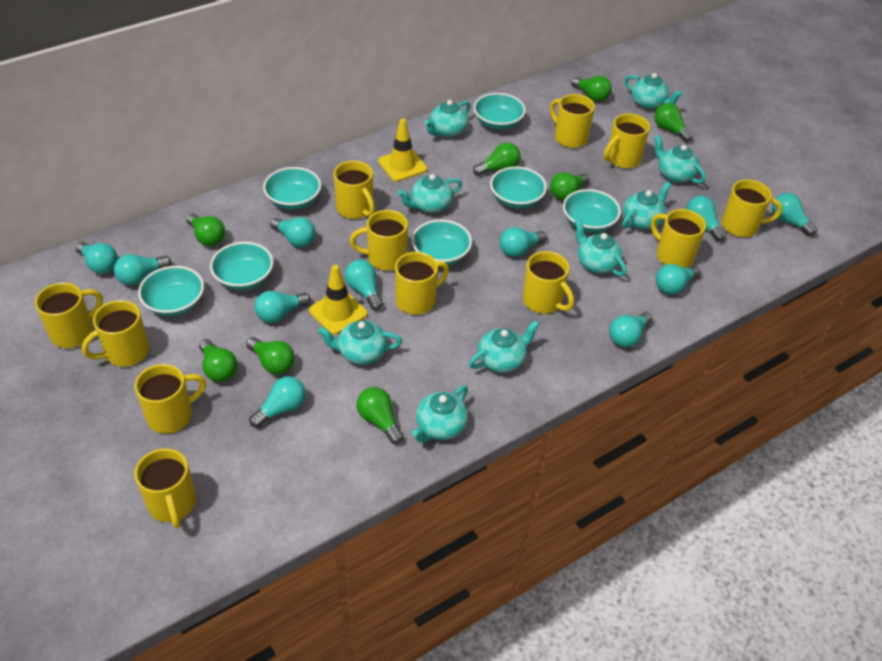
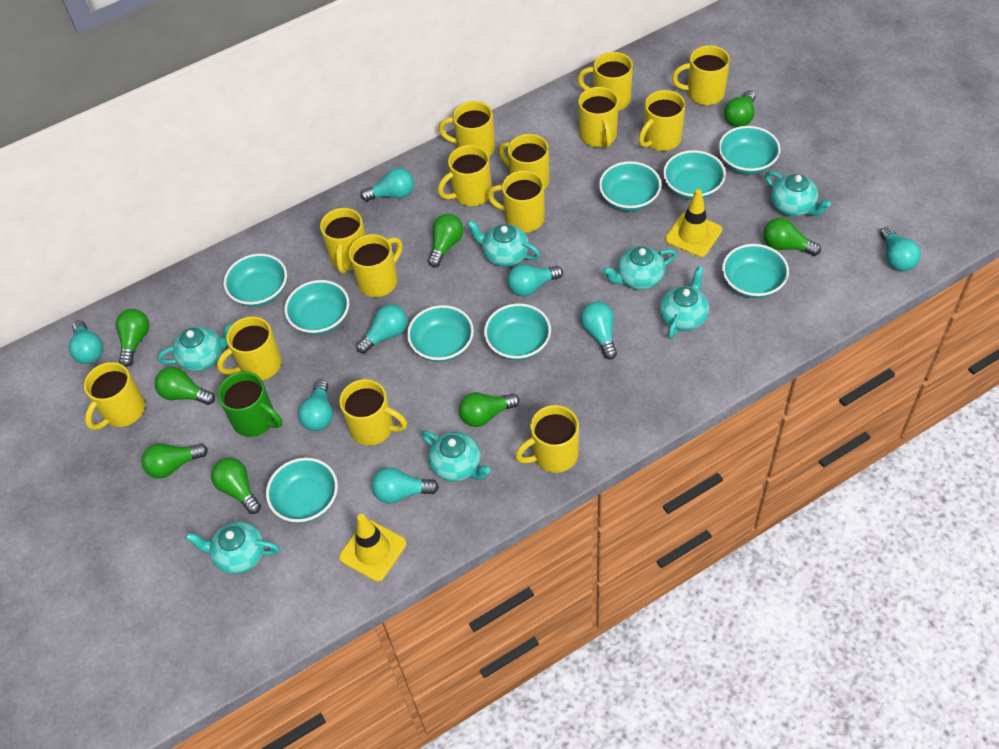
green mug: 0 -> 1
turquoise bowl: 7 -> 9
turquoise light bulb: 11 -> 8
turquoise teapot: 9 -> 7
yellow mug: 12 -> 14

